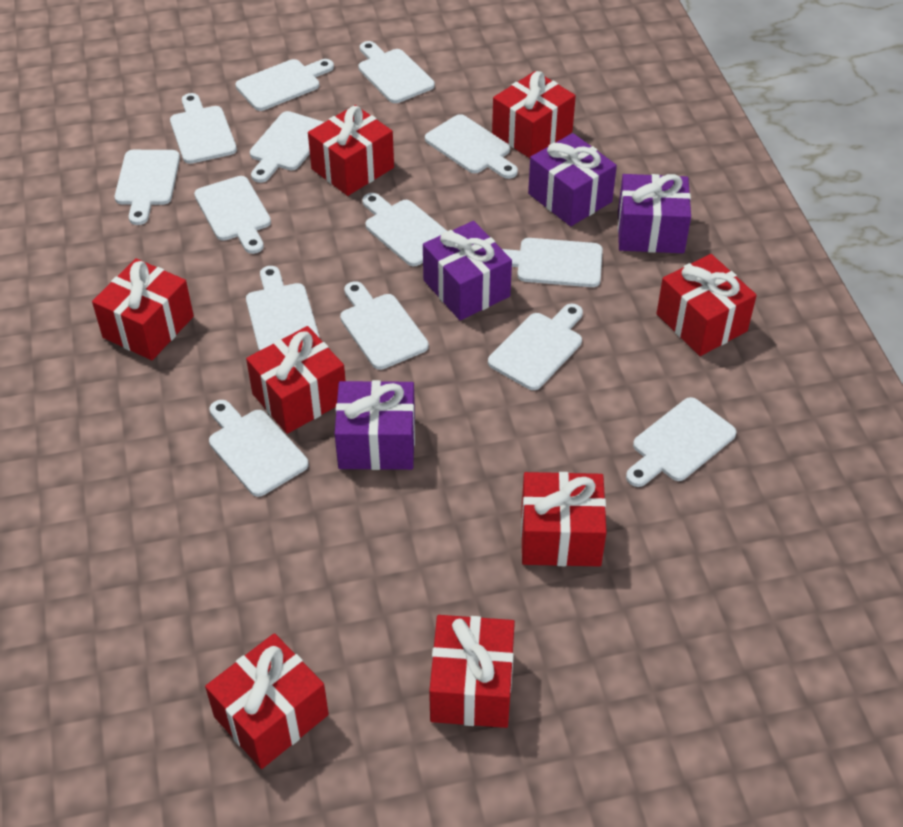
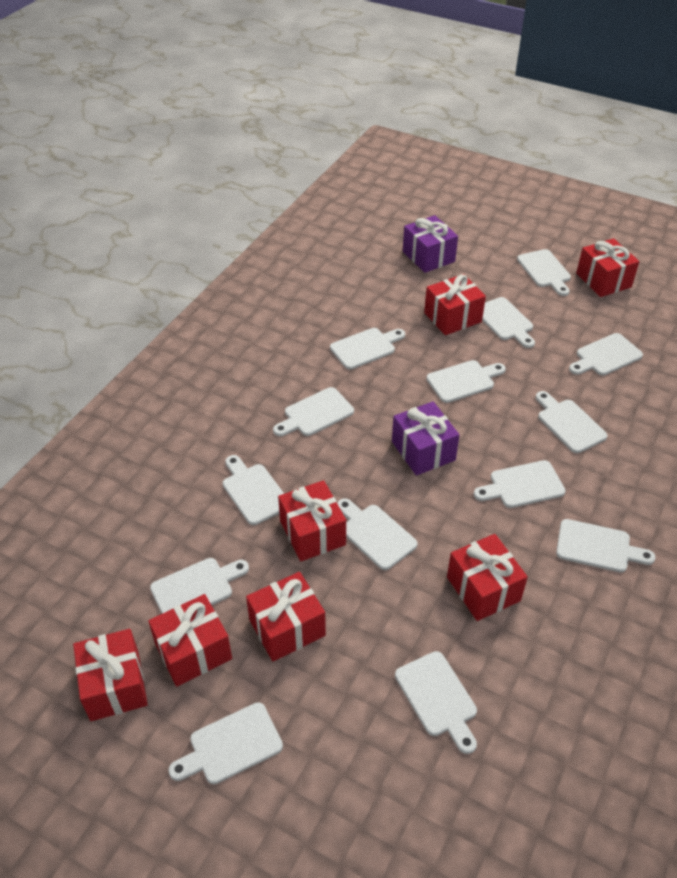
purple gift: 4 -> 2
red gift: 8 -> 7

